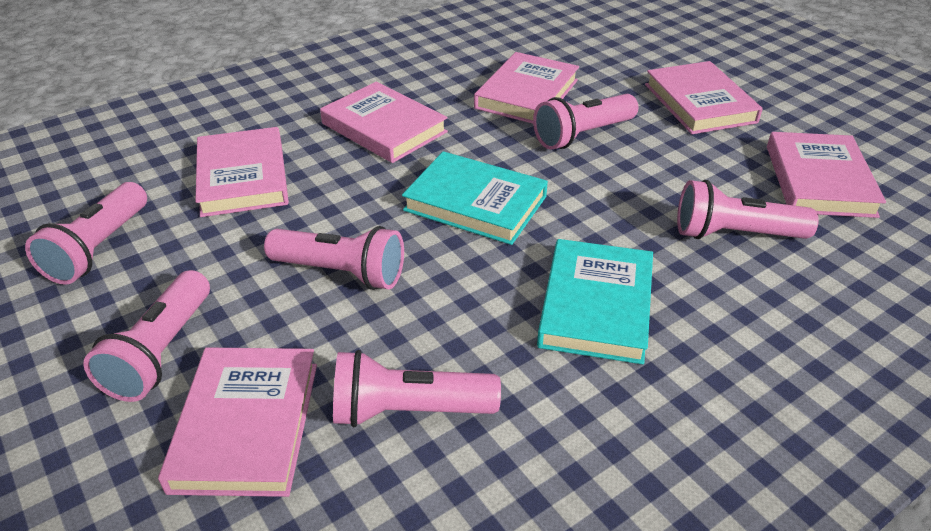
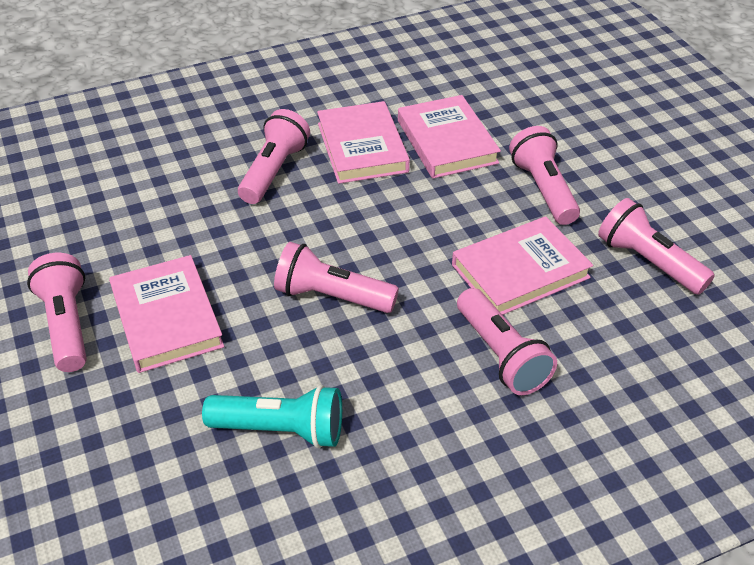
pink book: 6 -> 4
turquoise book: 2 -> 0
turquoise flashlight: 0 -> 1

